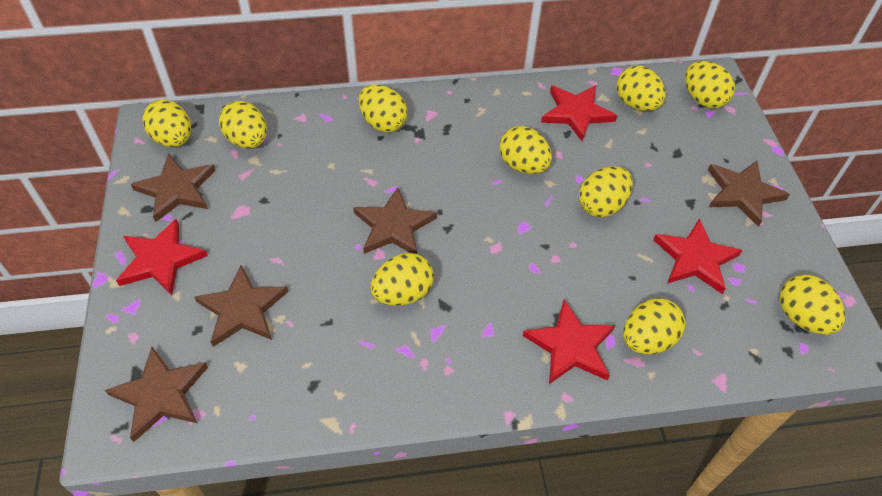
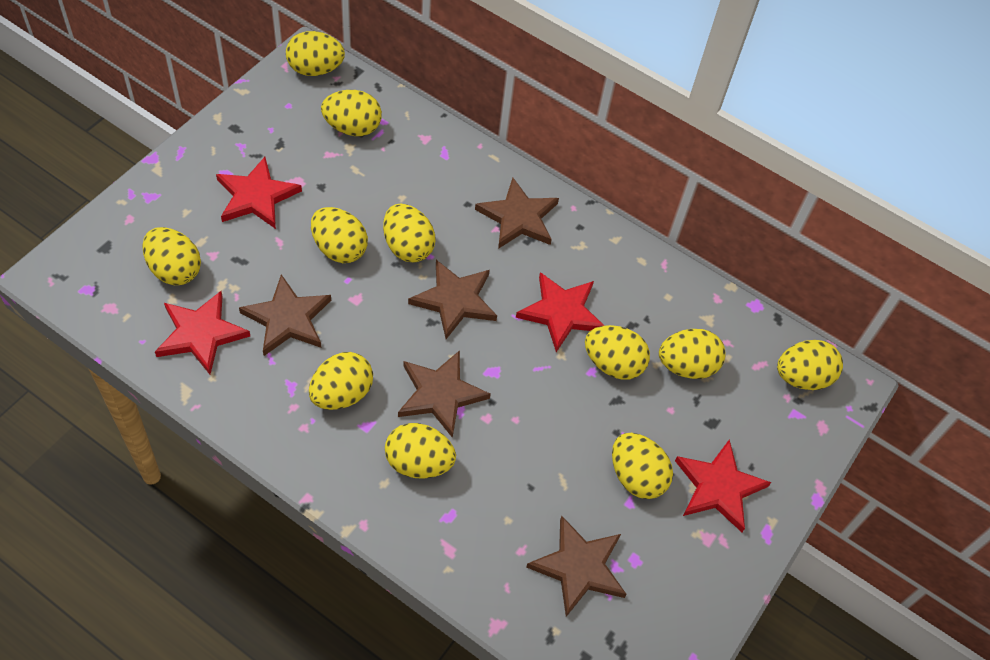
yellow egg: 10 -> 11

